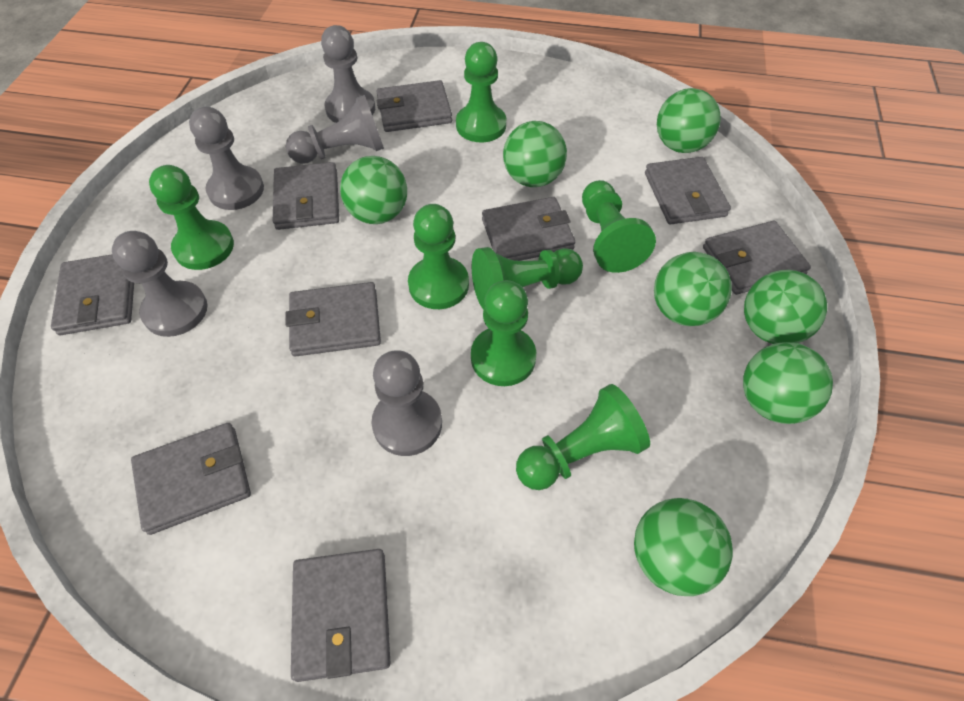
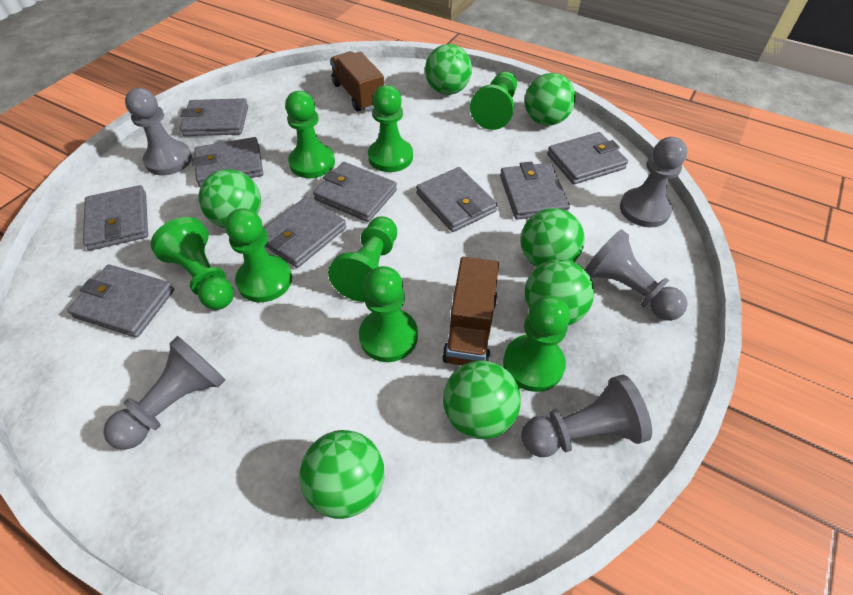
brown truck: 0 -> 2
green pawn: 7 -> 8

